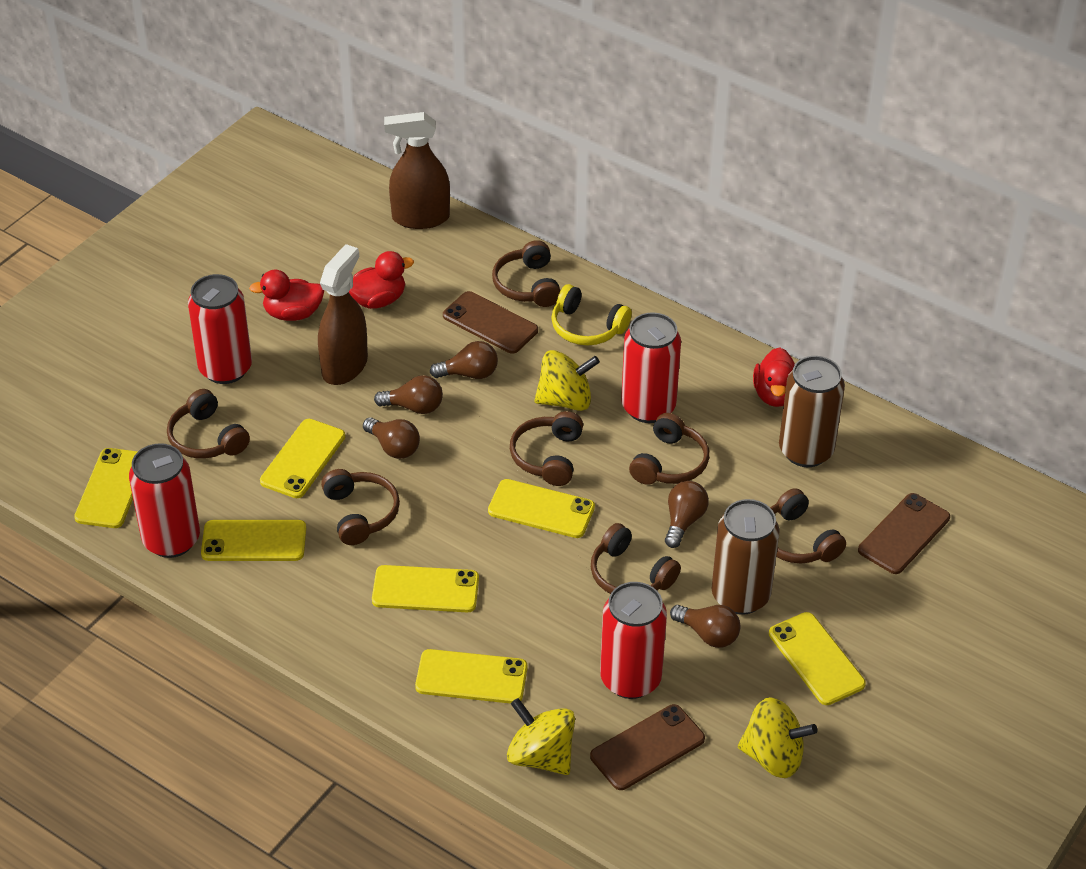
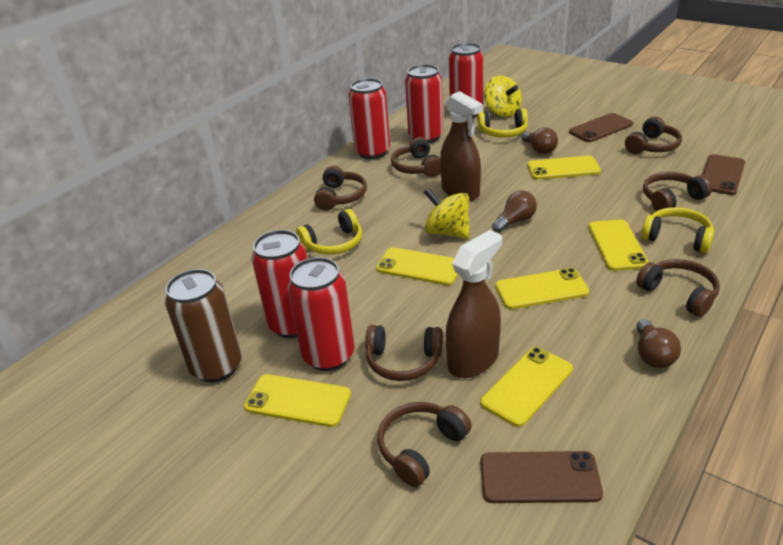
brown can: 2 -> 1
brown light bulb: 5 -> 3
red can: 4 -> 5
red duck: 3 -> 0
yellow headphones: 1 -> 3
yellow phone: 7 -> 6
yellow spinning top: 3 -> 2

